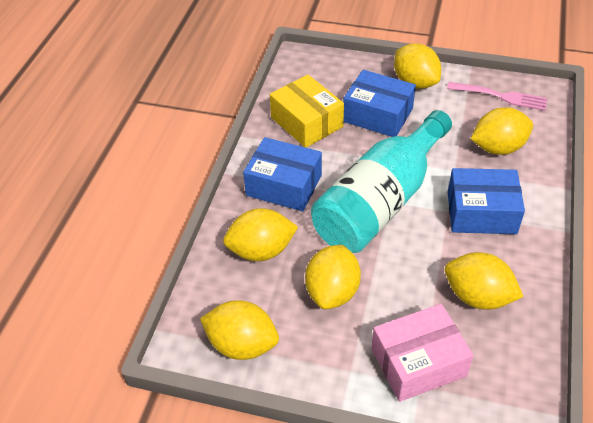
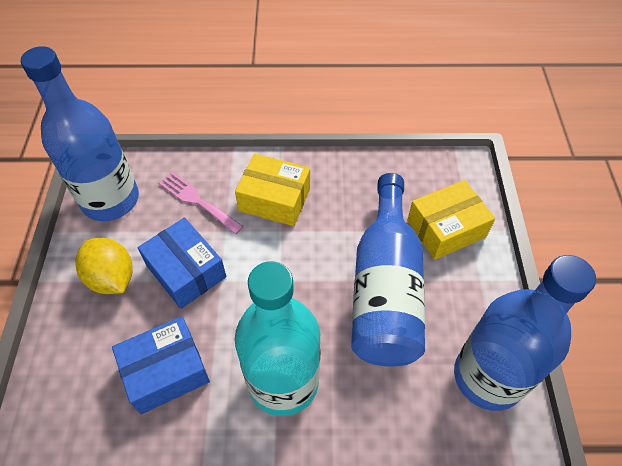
blue bottle: 0 -> 3
blue box: 3 -> 2
pink box: 1 -> 0
yellow box: 1 -> 2
yellow lemon: 6 -> 1

